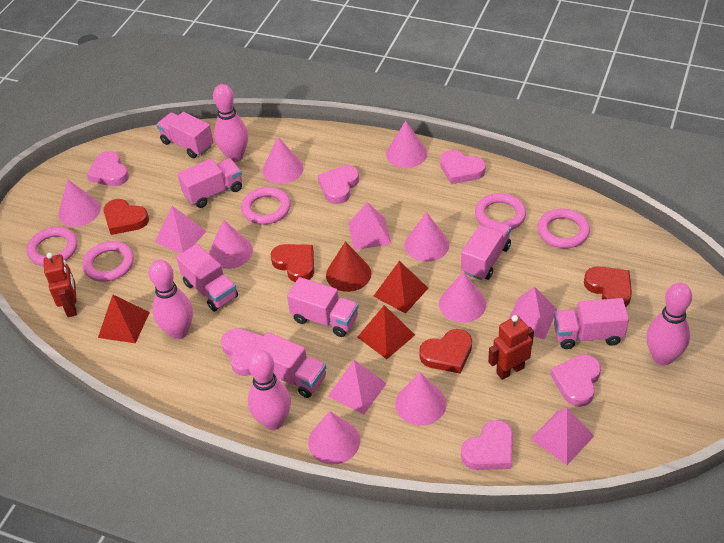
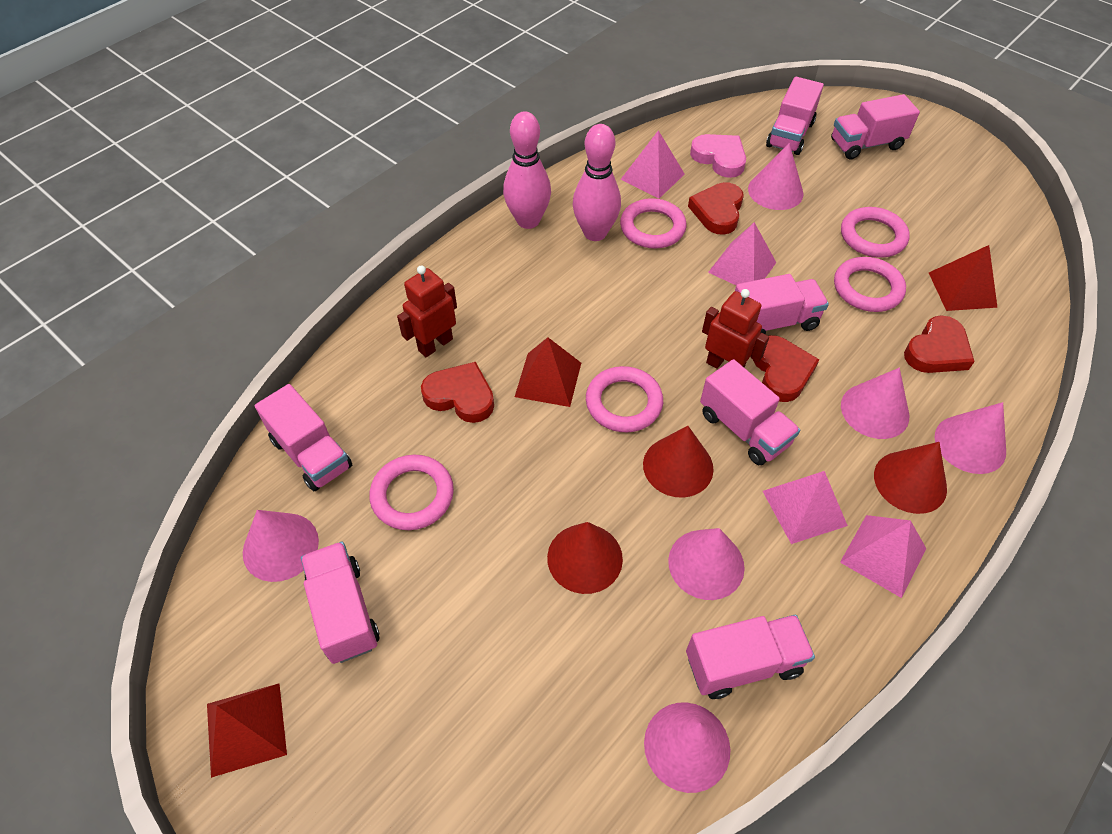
pink bowling pin: 4 -> 2
pink cone: 8 -> 6
pink heart: 6 -> 1
pink pyramid: 5 -> 4
red cone: 1 -> 3

